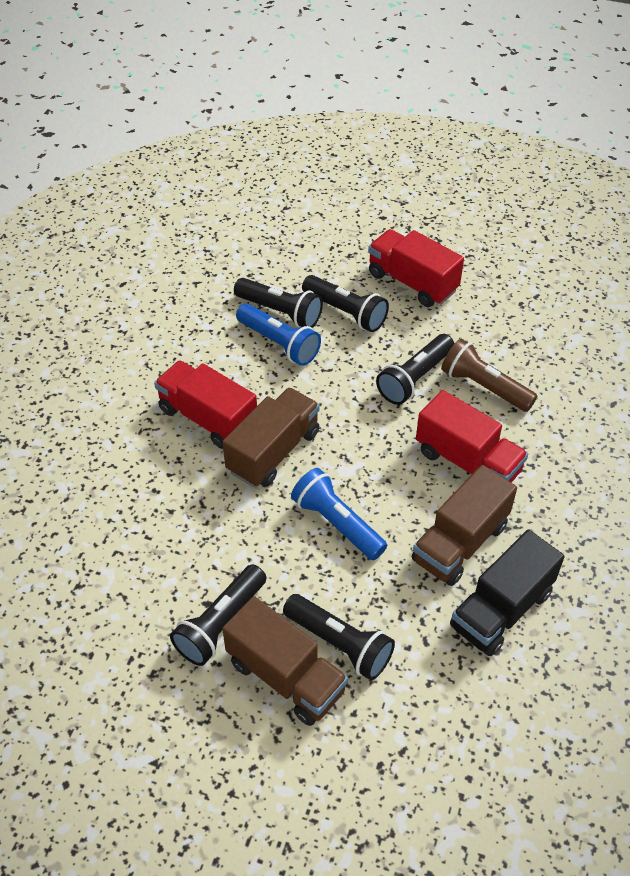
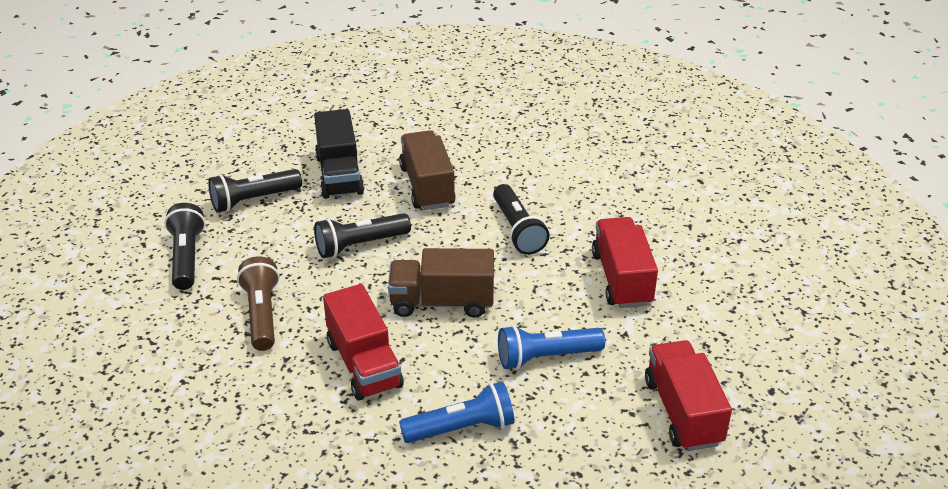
black flashlight: 5 -> 4
brown truck: 3 -> 2

